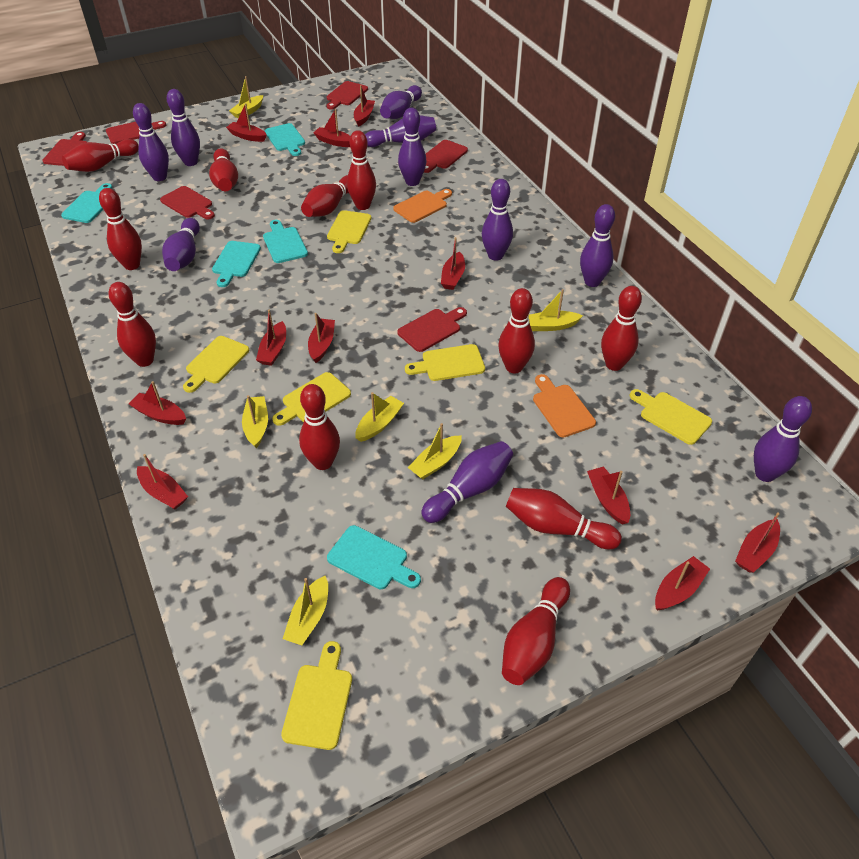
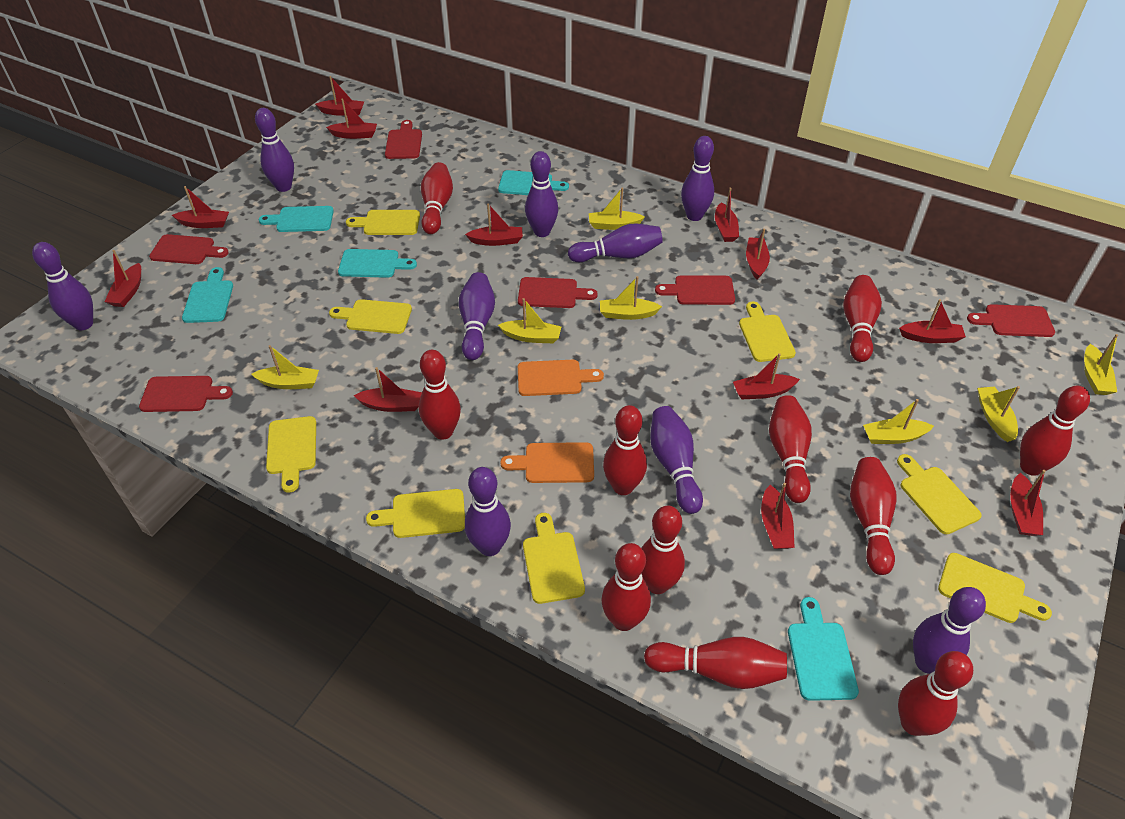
purple bowling pin: 10 -> 9
red boat: 11 -> 12
yellow boat: 6 -> 7
yellow cutting board: 6 -> 8

